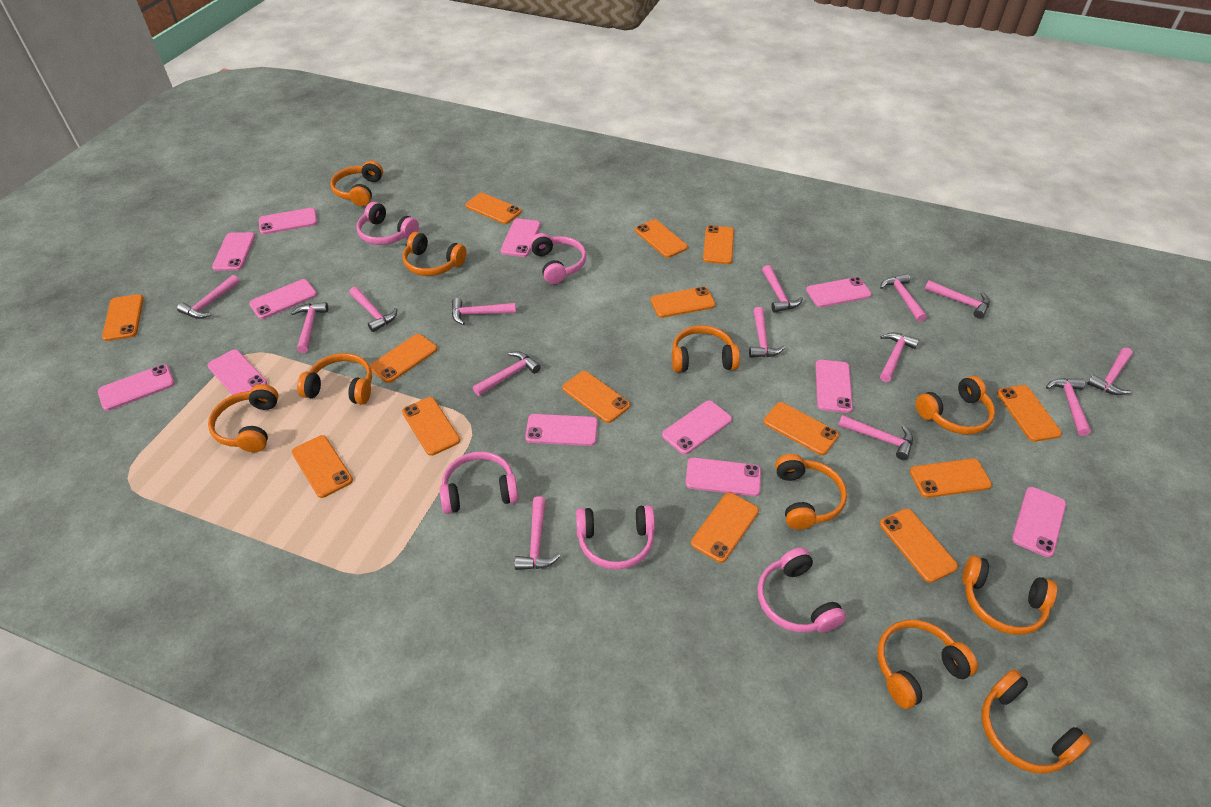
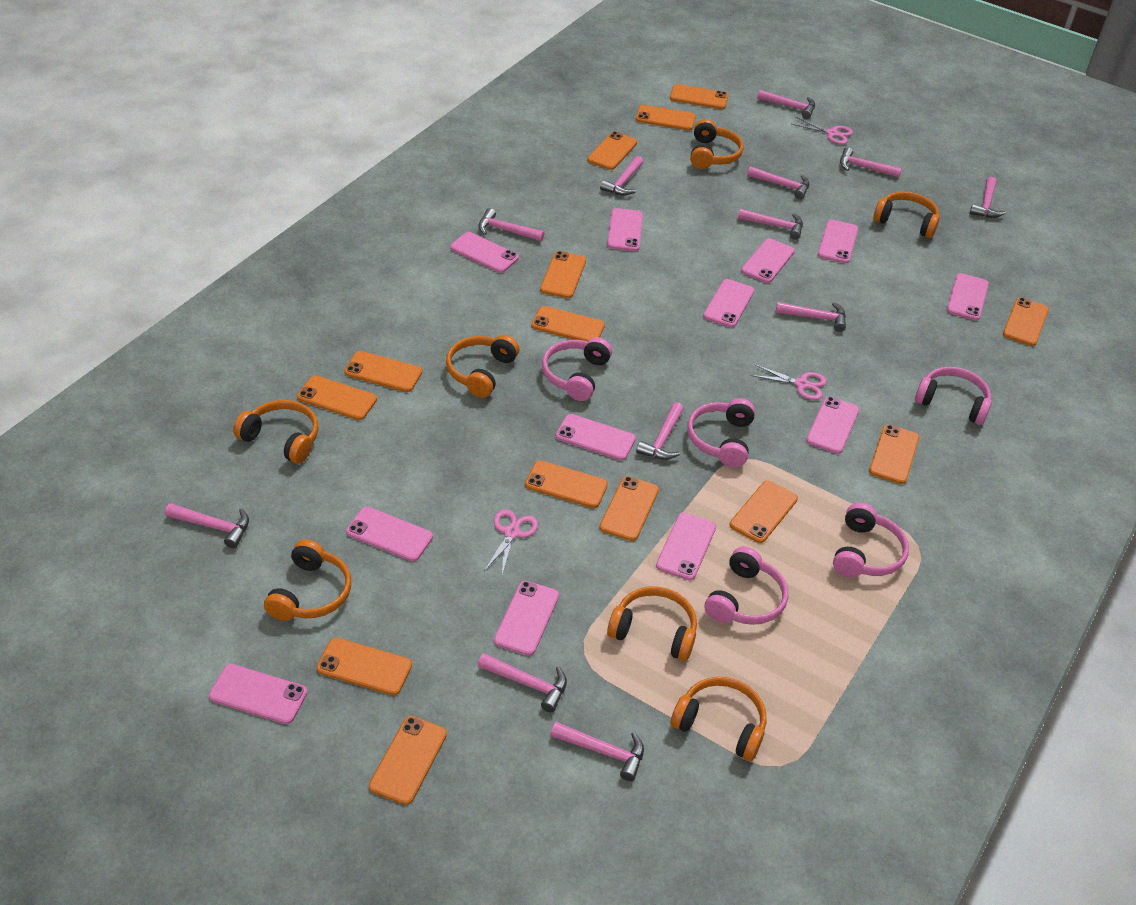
orange headphones: 10 -> 7
pink hammer: 14 -> 12
pink scissors: 0 -> 3

